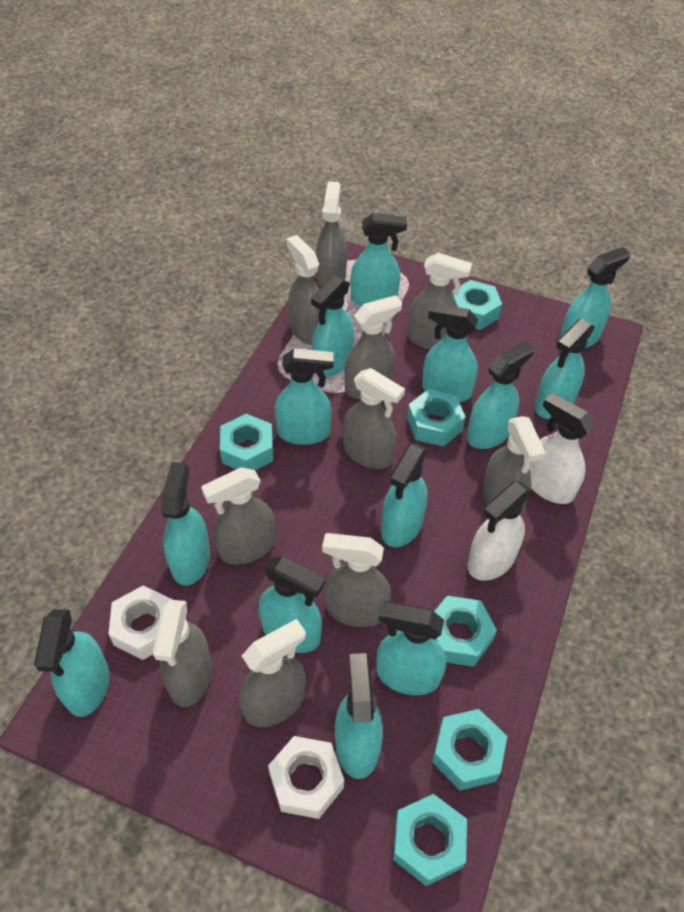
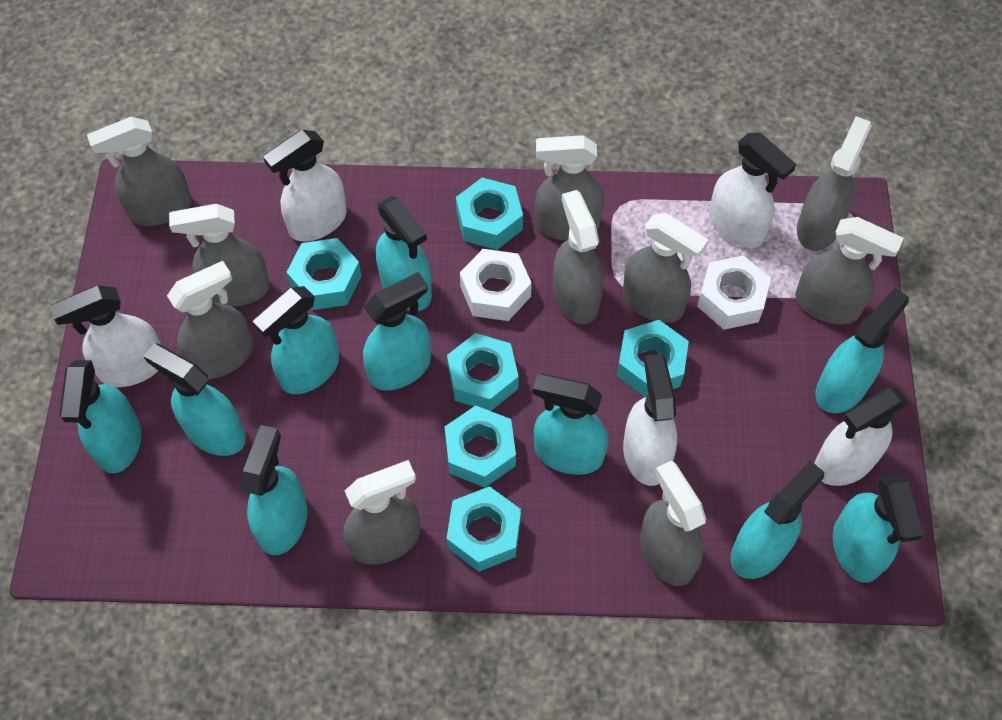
turquoise spray bottle: 13 -> 10
white spray bottle: 2 -> 5

